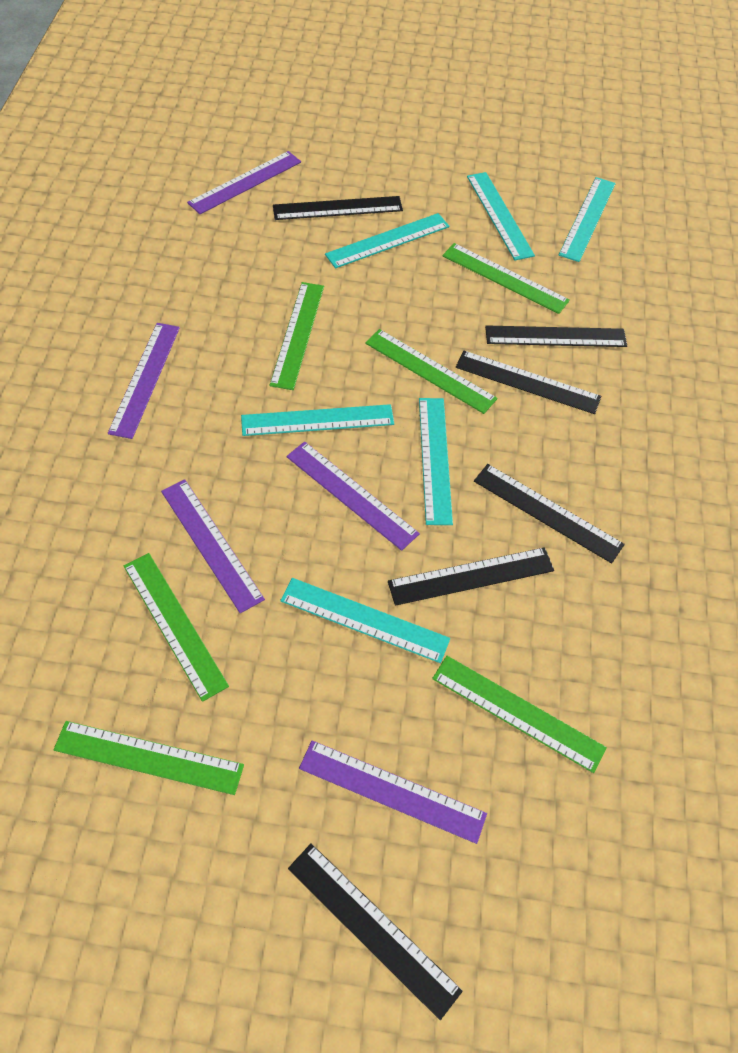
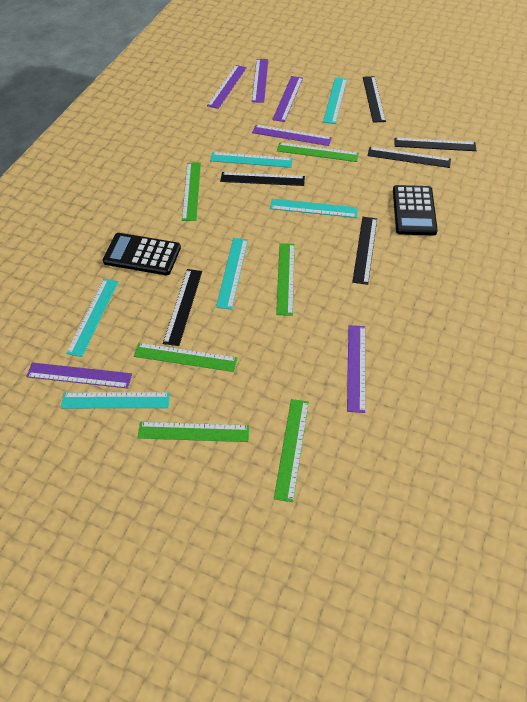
black calculator: 0 -> 2
purple ruler: 5 -> 6

